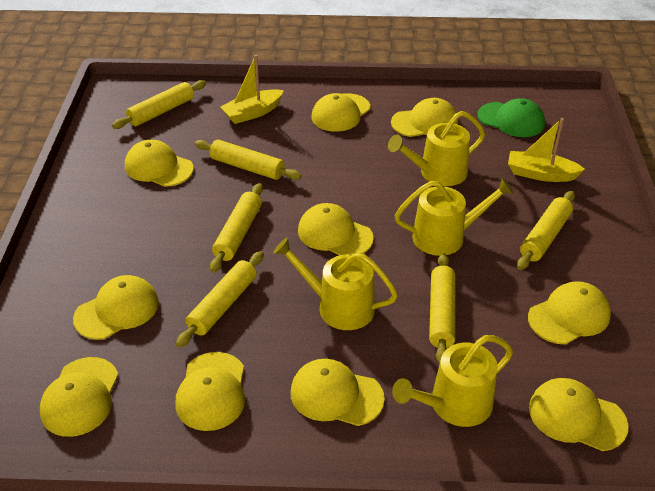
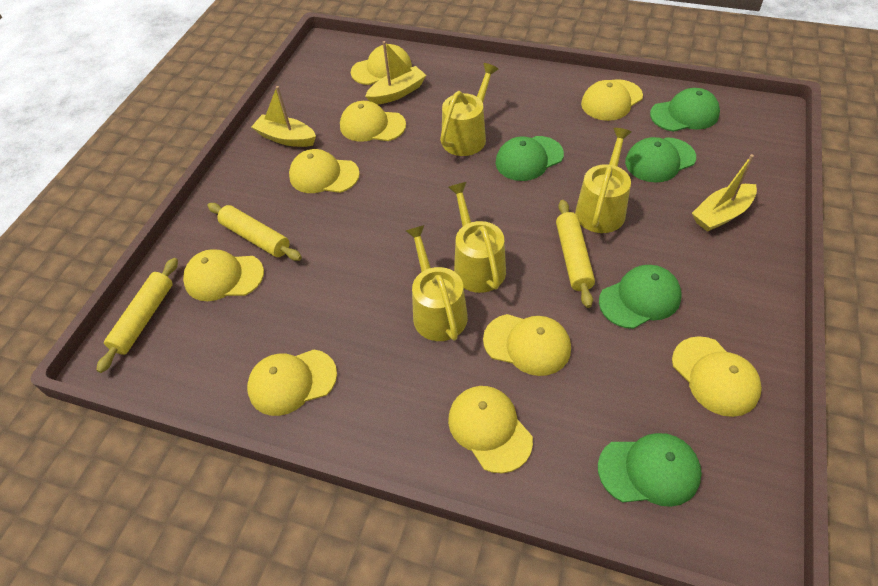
green cap: 1 -> 5
yellow boat: 2 -> 3
yellow cap: 10 -> 9
yellow rolling pin: 6 -> 3

